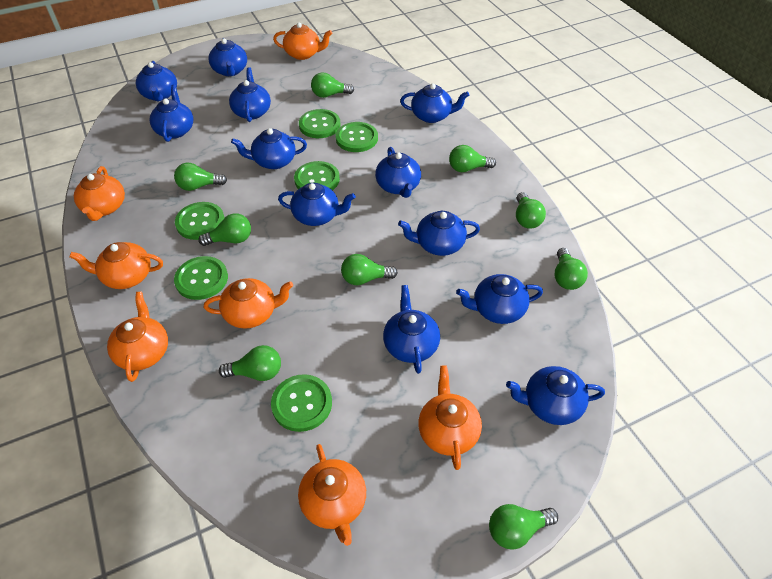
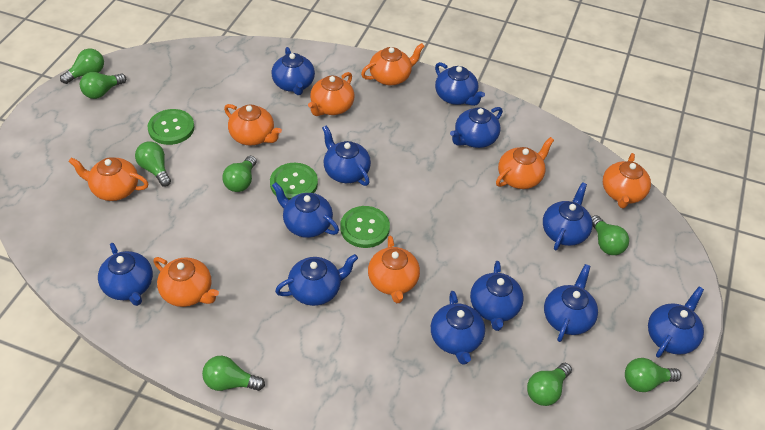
green button: 6 -> 3
green light bulb: 9 -> 8
orange teapot: 7 -> 8

